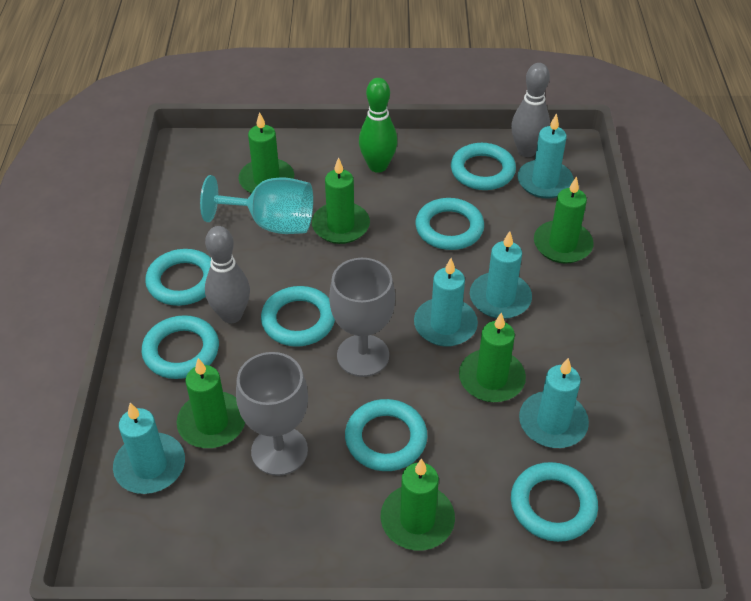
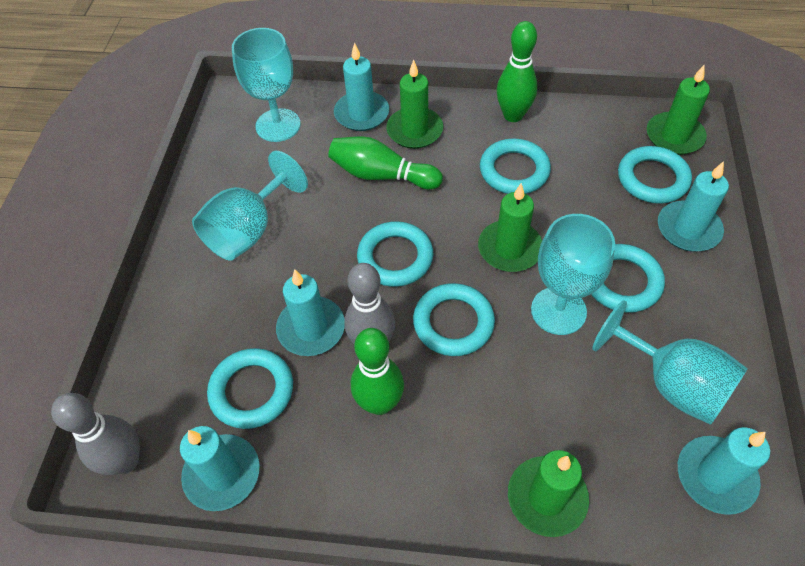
green bowling pin: 1 -> 3
green candle: 6 -> 4
grey goblet: 2 -> 0
turquoise goblet: 1 -> 4
turquoise ring: 7 -> 6

